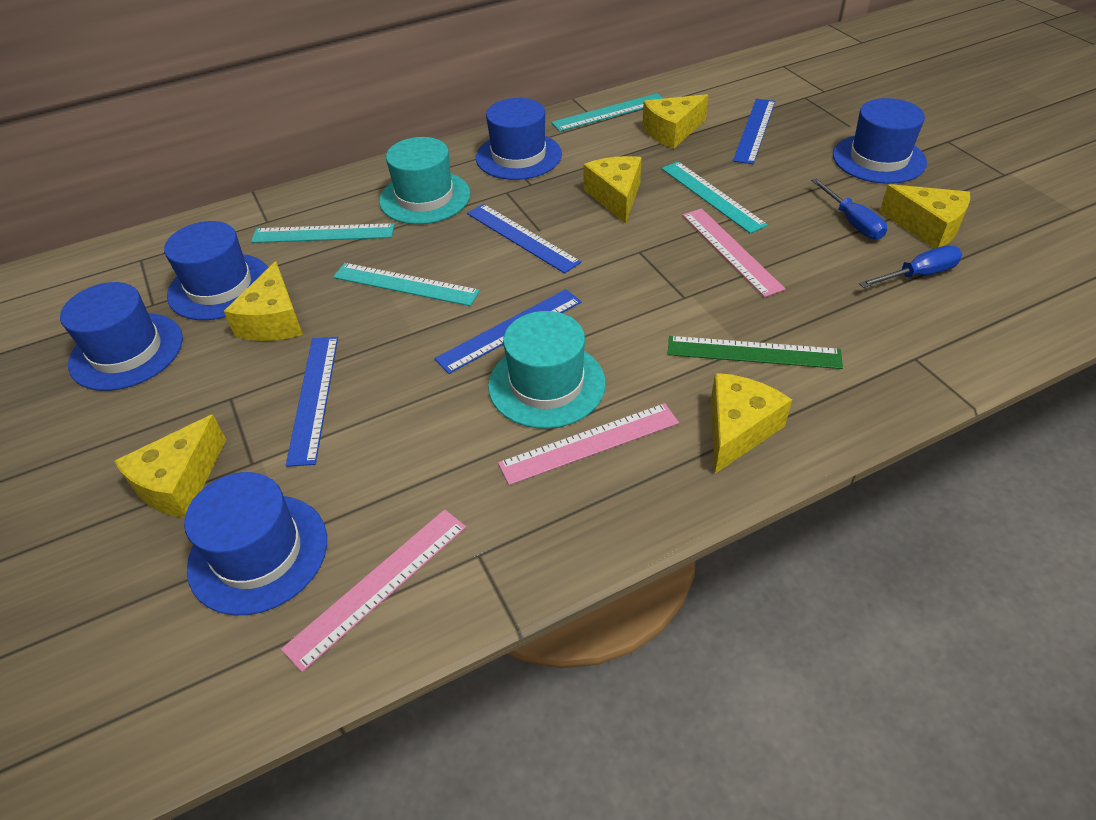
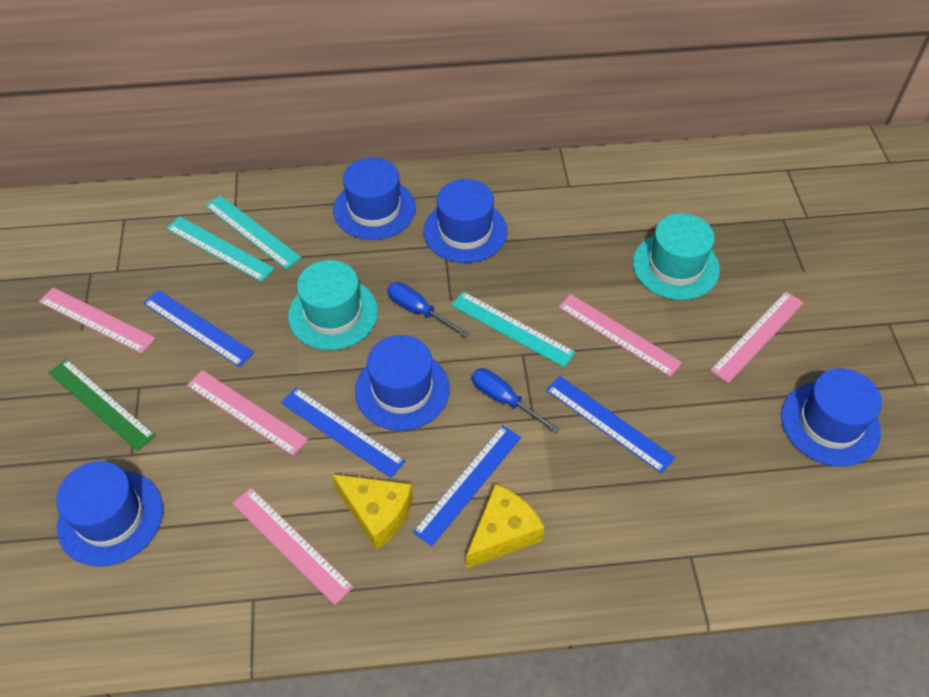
pink ruler: 3 -> 5
turquoise ruler: 4 -> 3
yellow cheese: 6 -> 2

